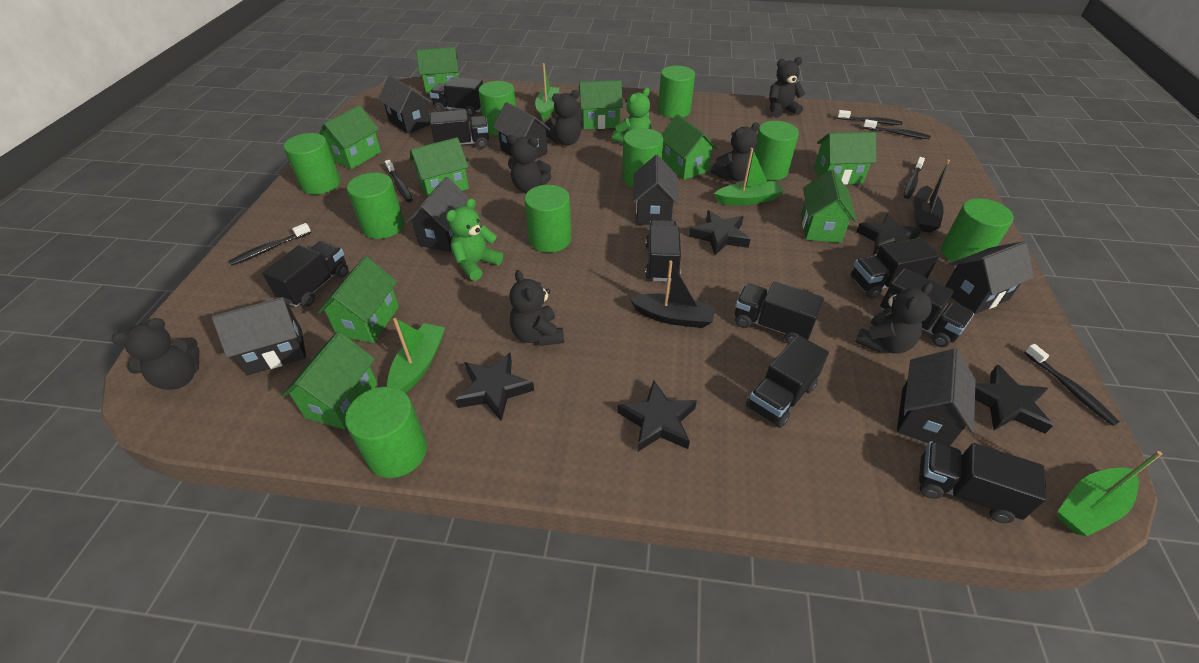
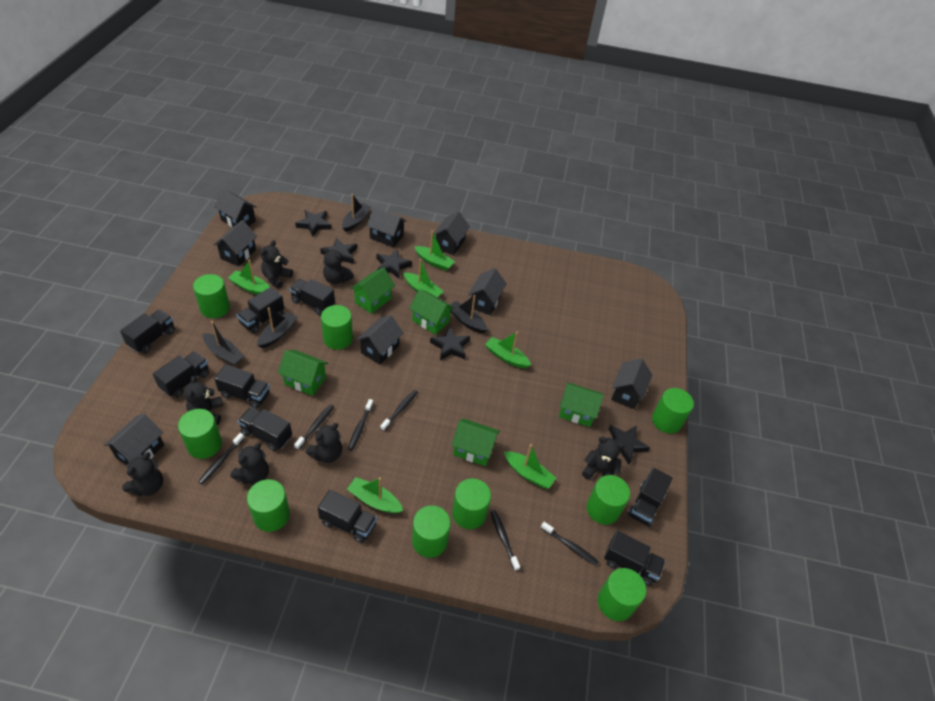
black boat: 2 -> 4
black house: 7 -> 8
green boat: 4 -> 6
green house: 9 -> 5
green teddy bear: 2 -> 0

